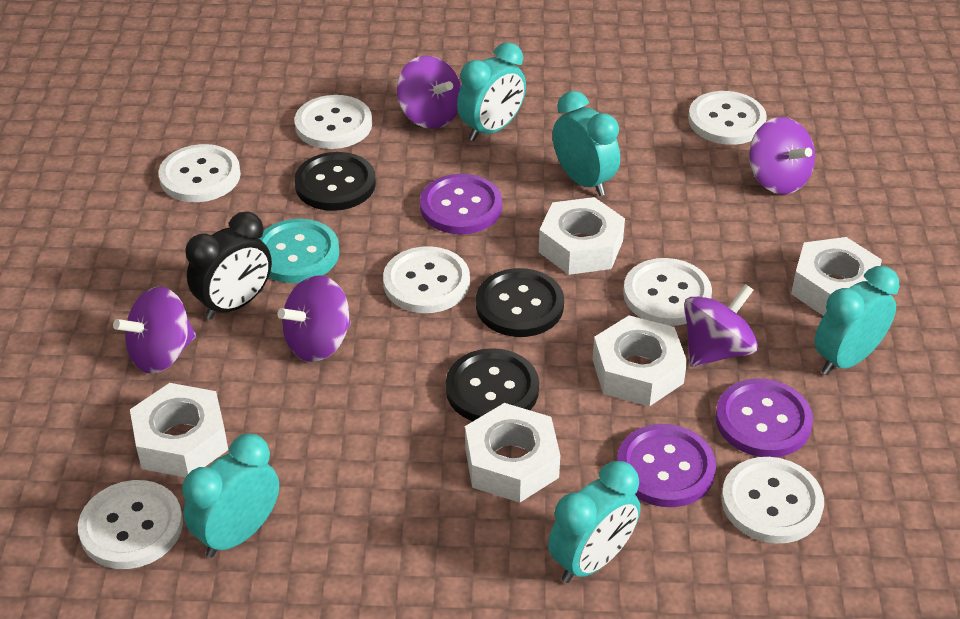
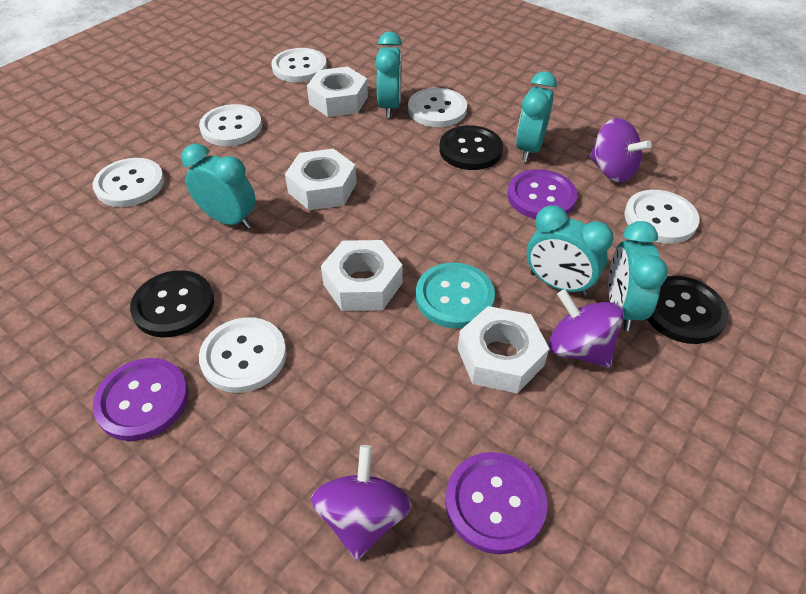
black clock: 1 -> 0
purple spinning top: 5 -> 3
white button: 7 -> 6
white nut: 5 -> 4

